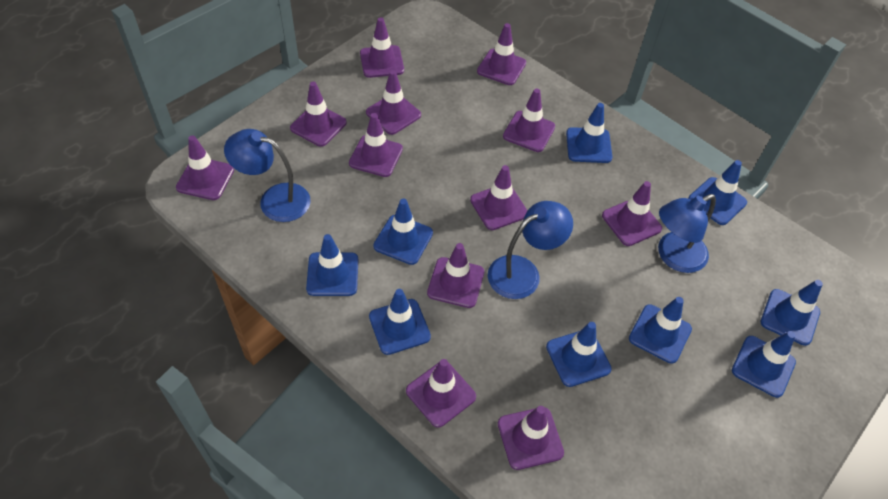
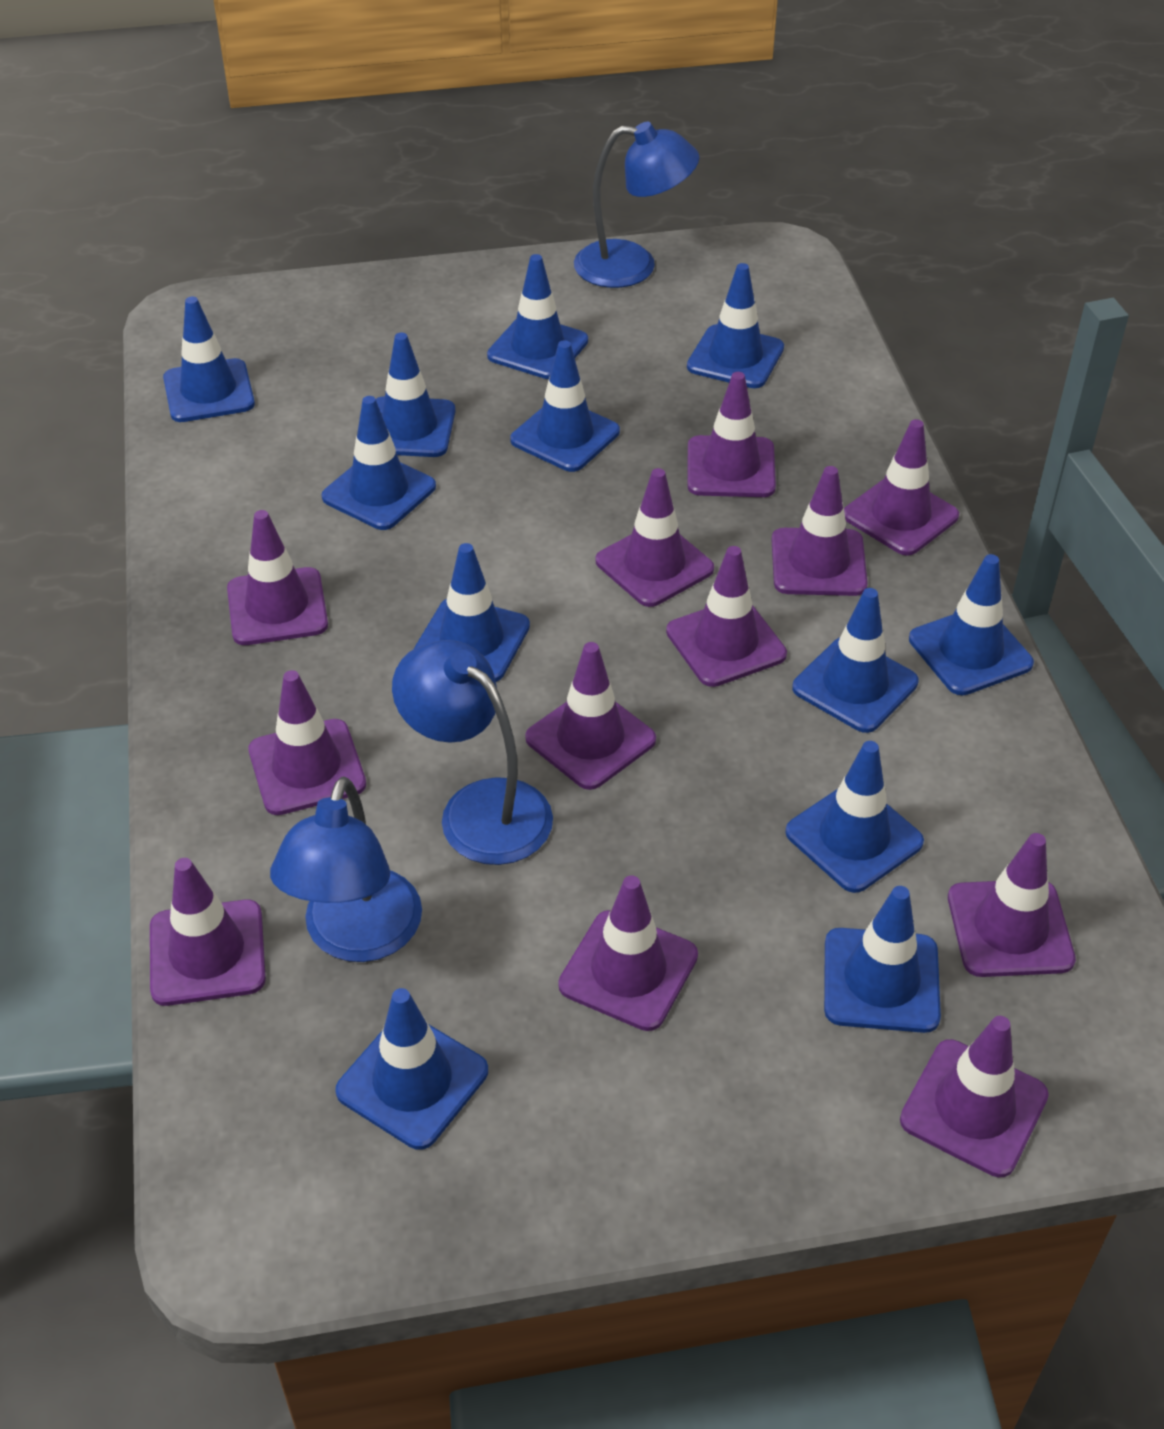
blue traffic cone: 9 -> 12

